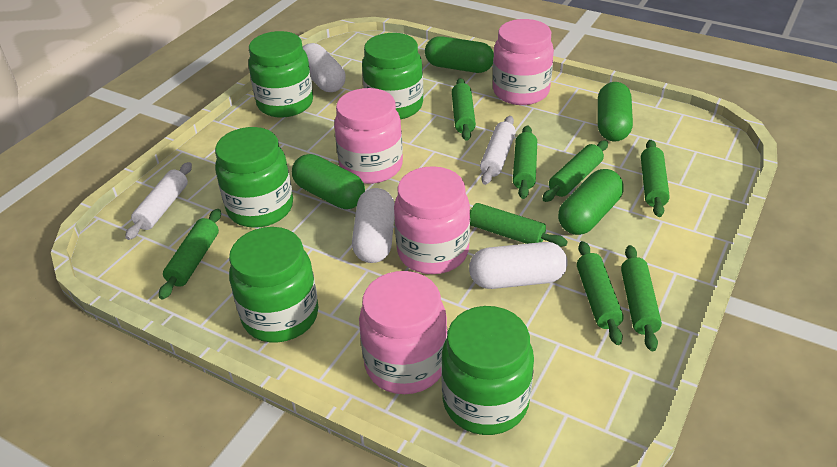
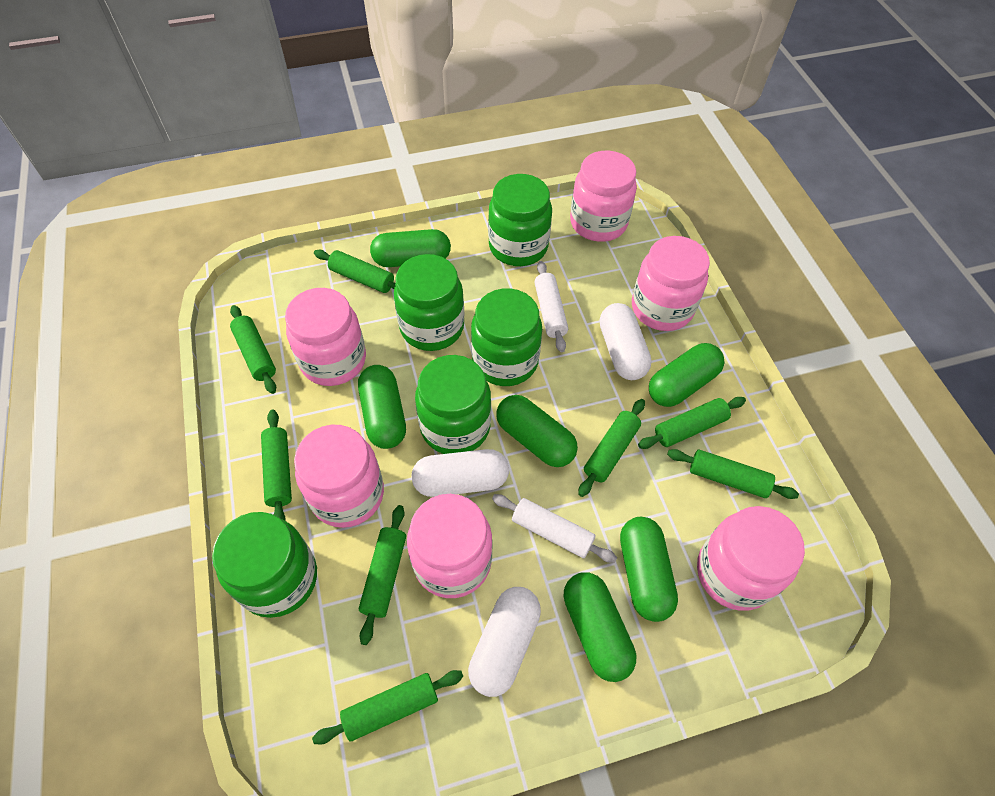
green capsule: 4 -> 6
pink jar: 4 -> 6

